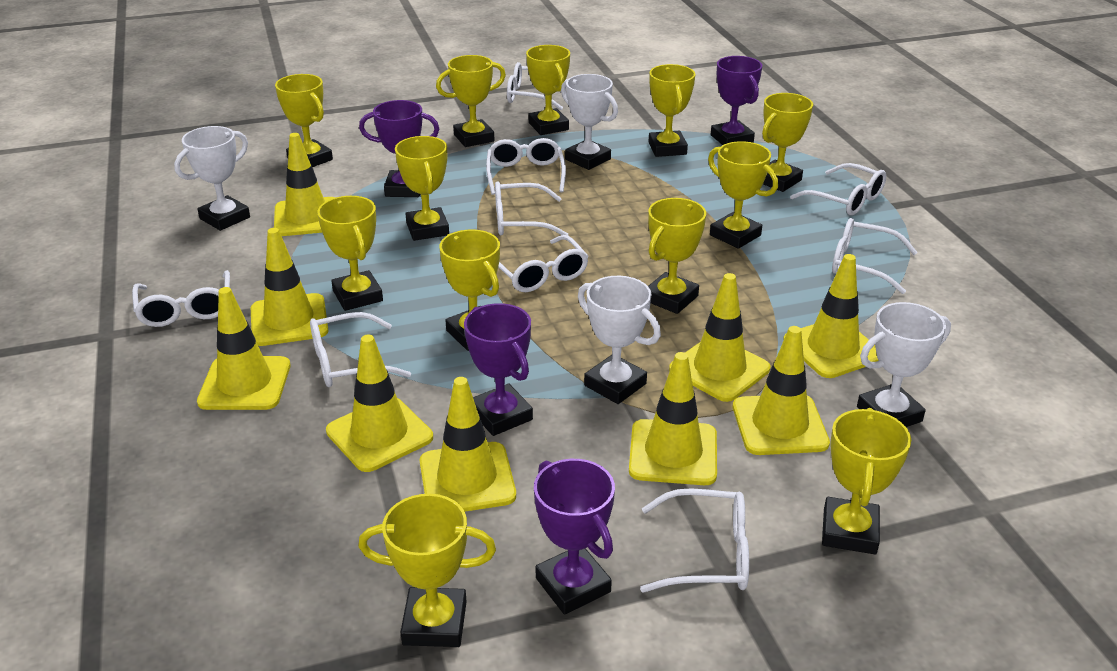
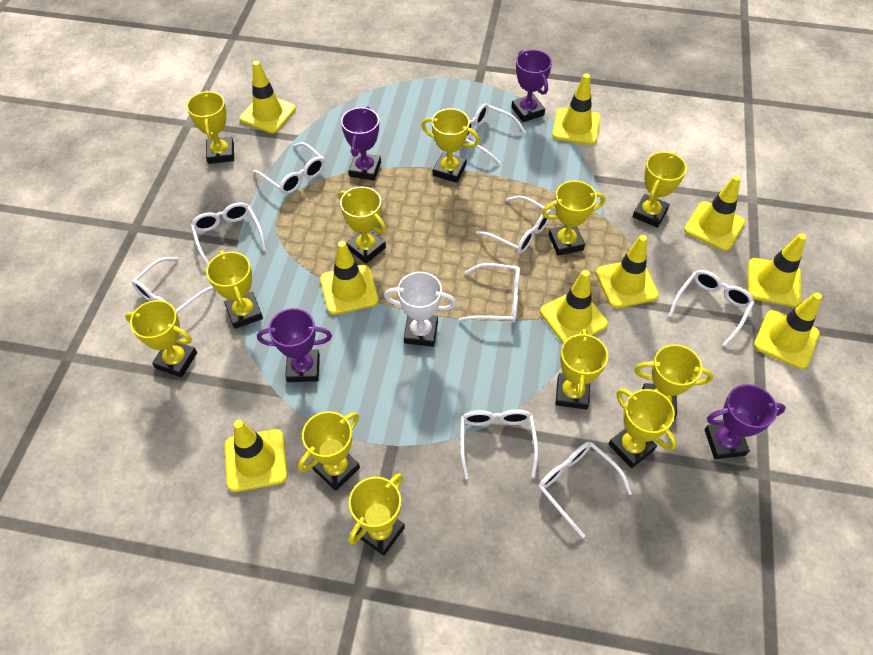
white trophy: 4 -> 1

